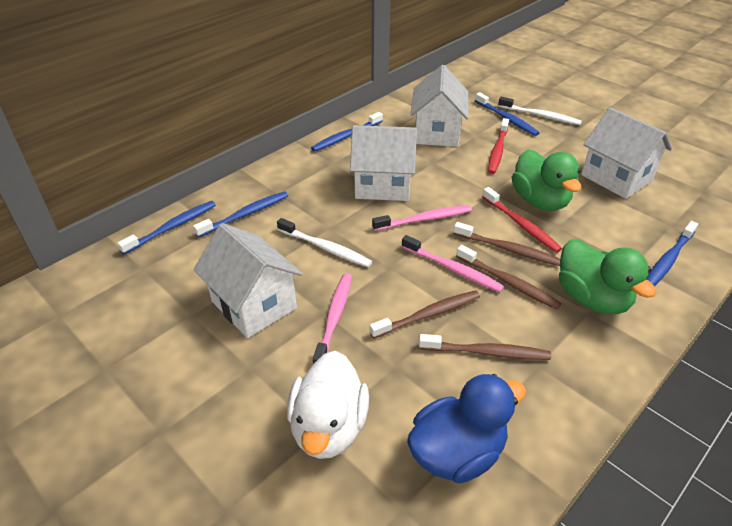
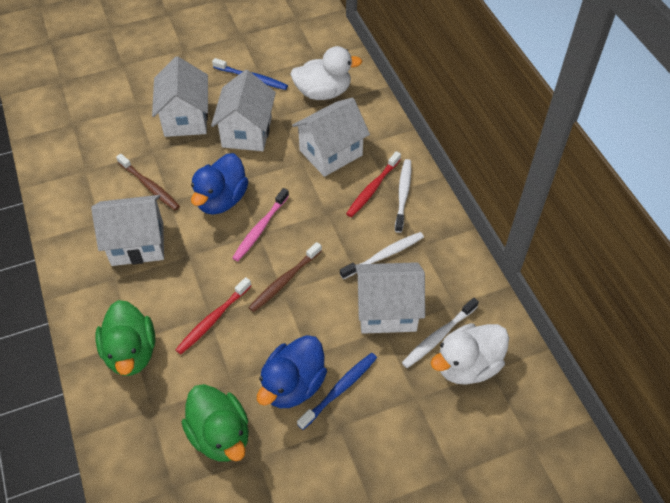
blue duck: 1 -> 2
blue toothbrush: 5 -> 2
brown toothbrush: 4 -> 2
pink toothbrush: 3 -> 1
white duck: 1 -> 2
white house: 4 -> 5
white toothbrush: 2 -> 3

